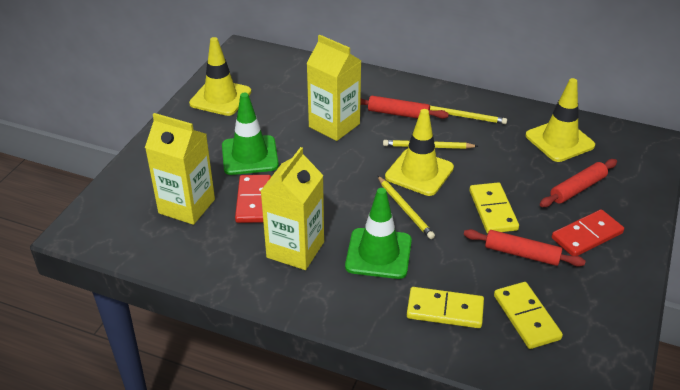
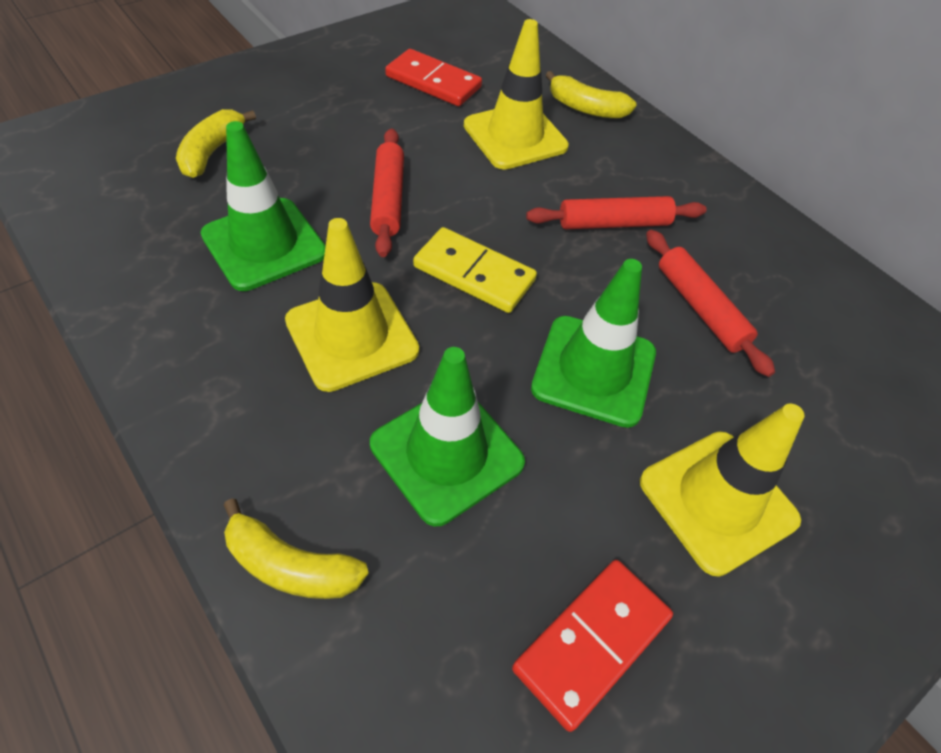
green traffic cone: 2 -> 3
yellow banana: 0 -> 3
yellow carton: 3 -> 0
yellow domino: 3 -> 1
yellow pencil: 3 -> 0

